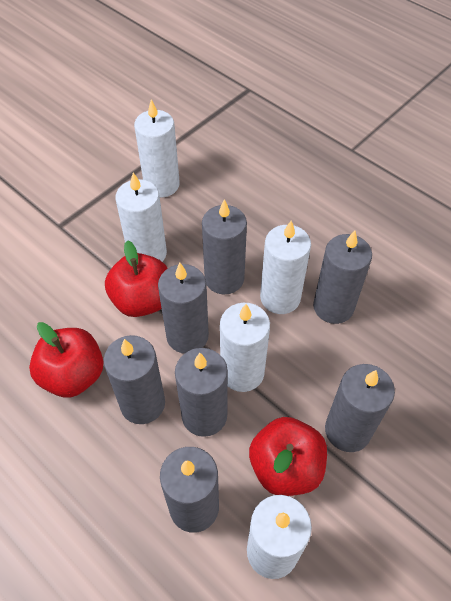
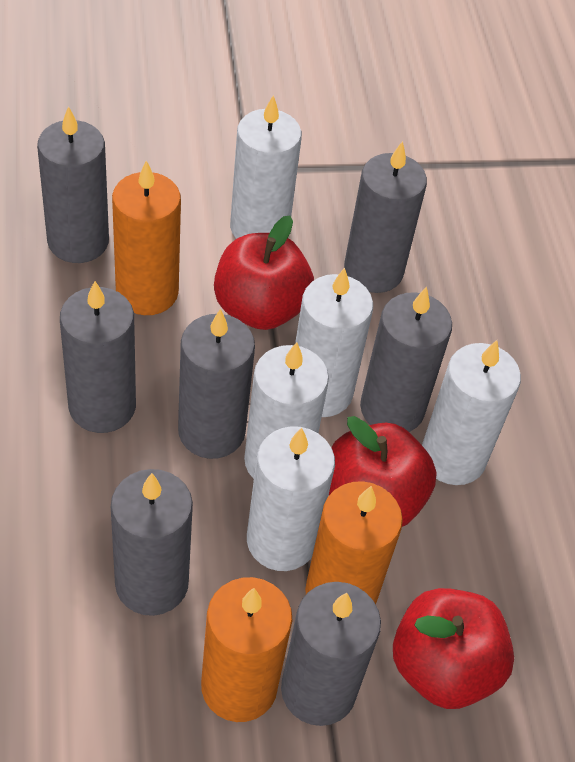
orange candle: 0 -> 3

